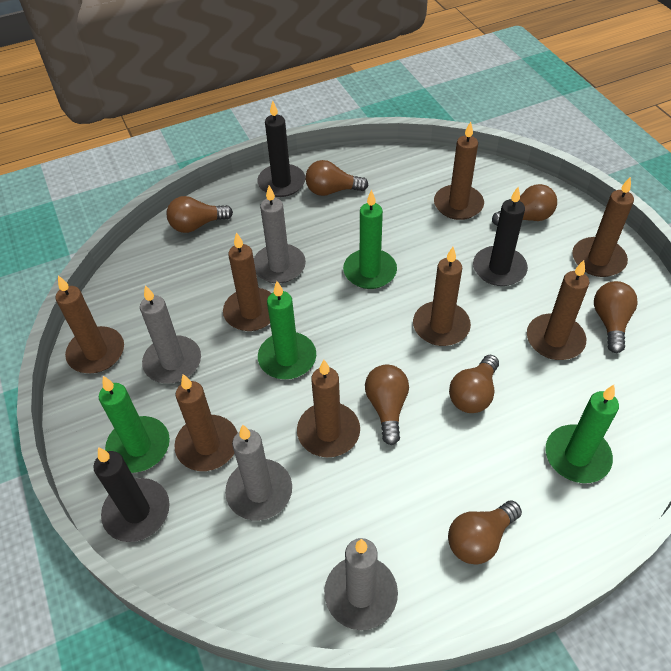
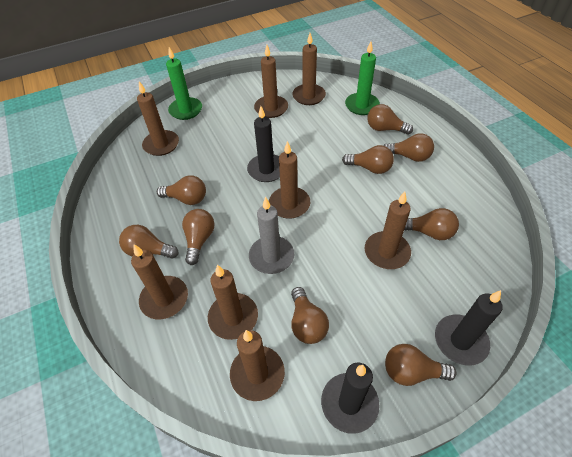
brown light bulb: 7 -> 9
green candle: 4 -> 2
grey candle: 4 -> 1

